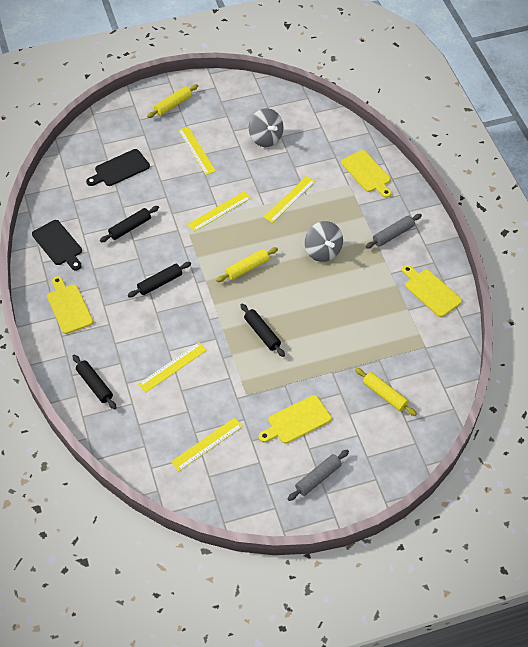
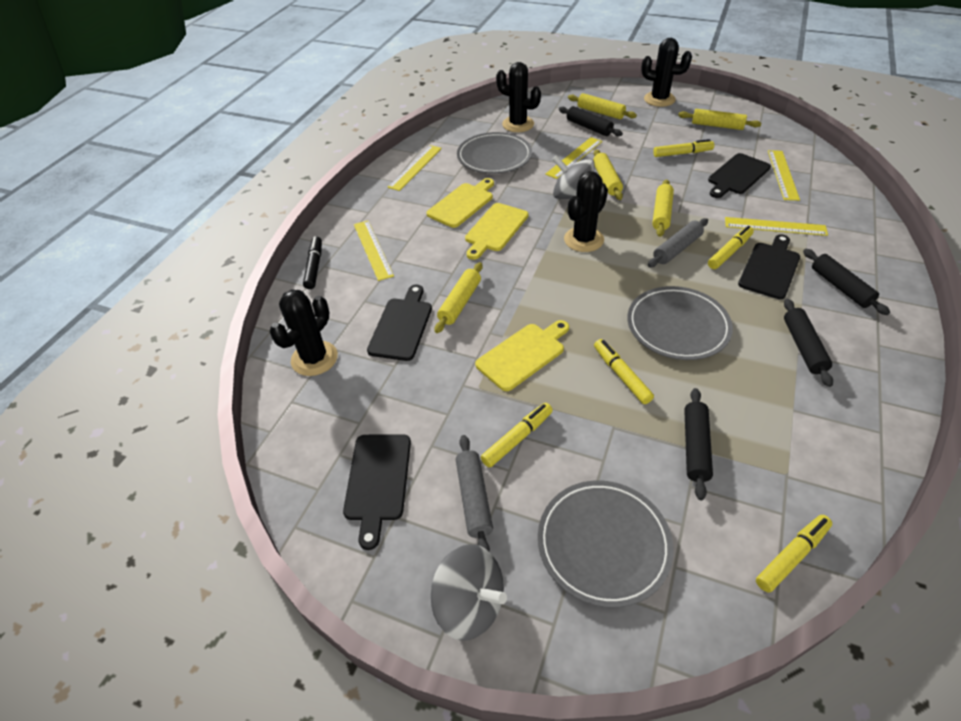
black cactus: 0 -> 4
black cutting board: 2 -> 4
black marker: 0 -> 1
grey plate: 0 -> 3
yellow cutting board: 4 -> 3
yellow marker: 0 -> 5
yellow rolling pin: 3 -> 5

